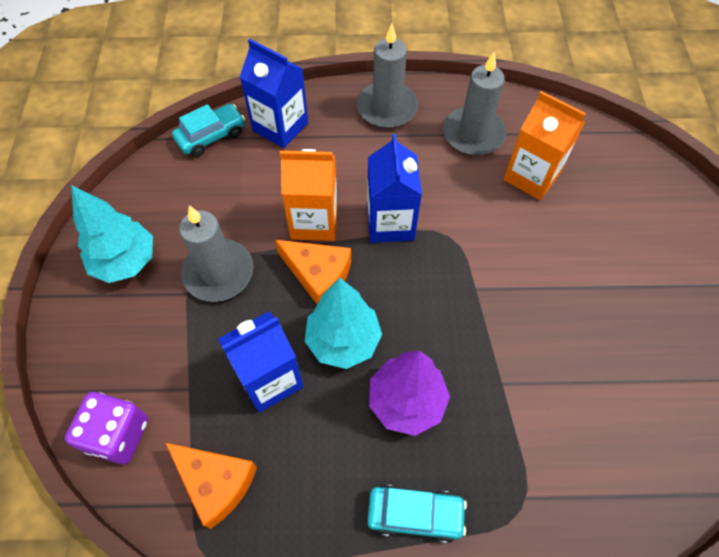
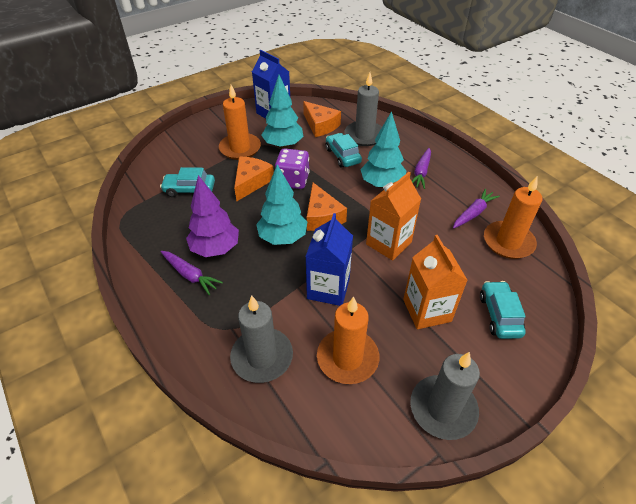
blue carton: 3 -> 2
orange candle: 0 -> 3
orange cheese: 2 -> 3
purple carrot: 0 -> 3
turquoise car: 2 -> 3
turquoise tree: 2 -> 3

